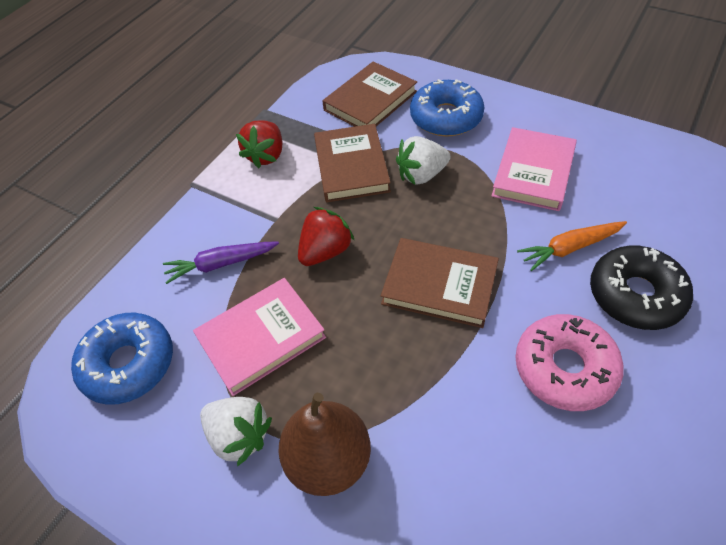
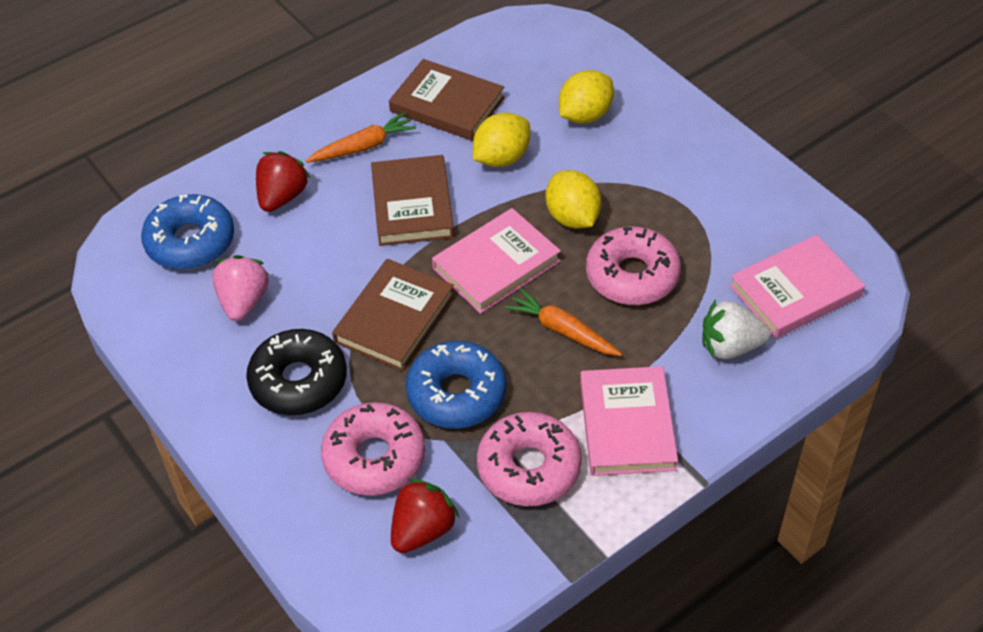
brown pear: 1 -> 0
orange carrot: 1 -> 2
pink book: 2 -> 3
pink donut: 1 -> 3
pink strawberry: 0 -> 1
purple carrot: 1 -> 0
white strawberry: 2 -> 1
yellow lemon: 0 -> 3

